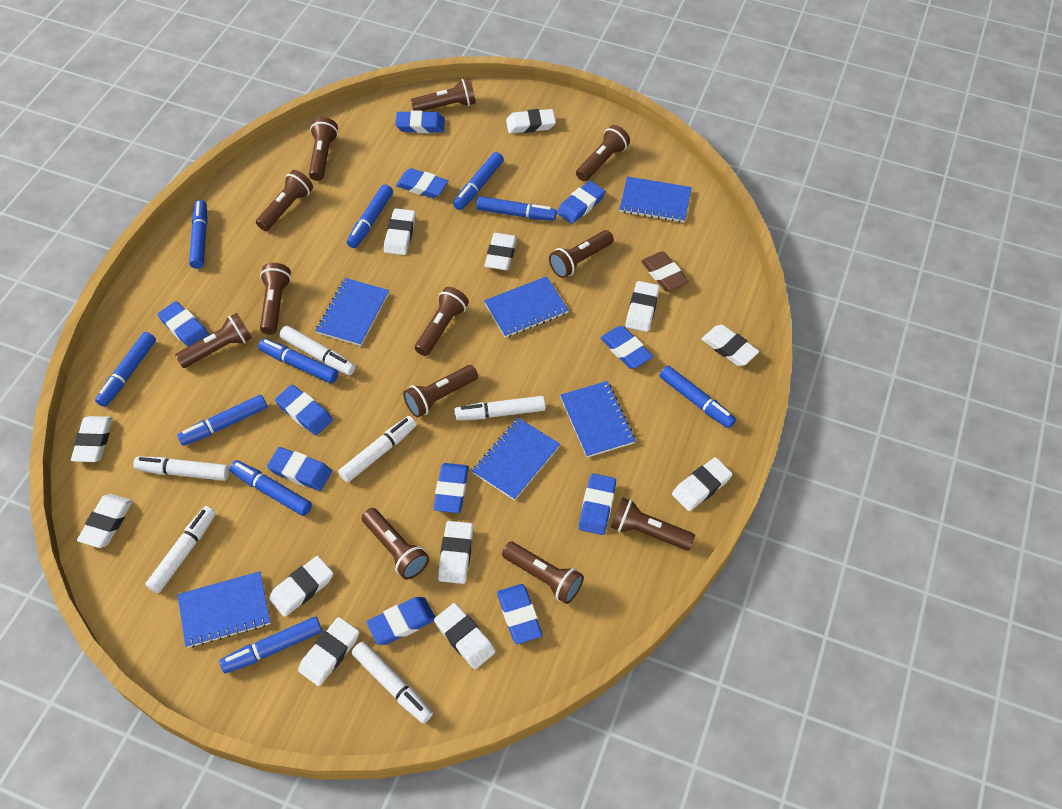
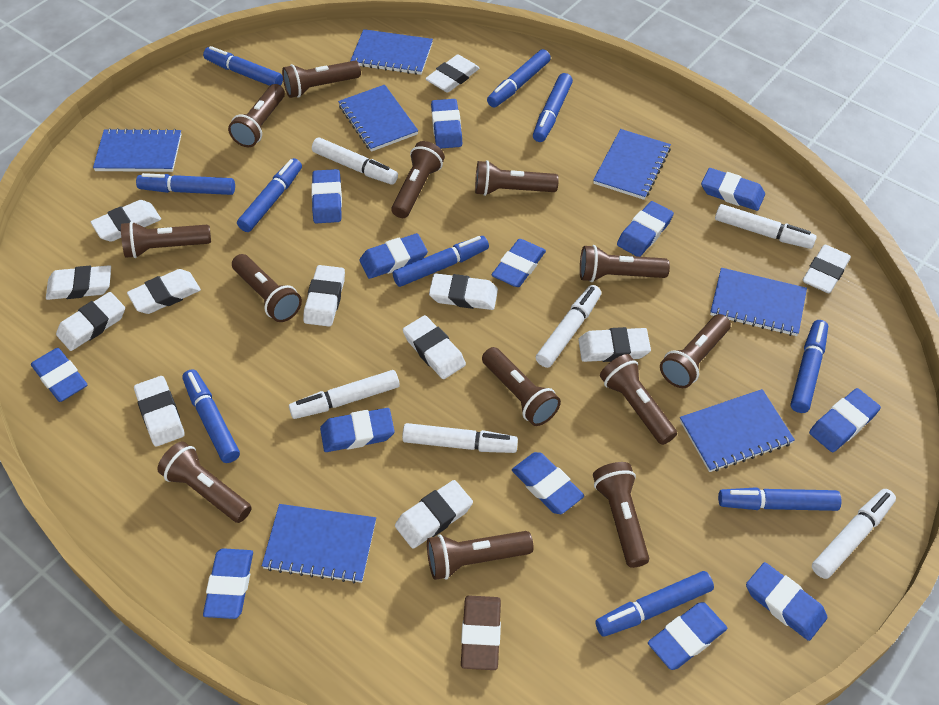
blue eraser: 11 -> 13
blue notebook: 6 -> 7
brown flashlight: 12 -> 13

